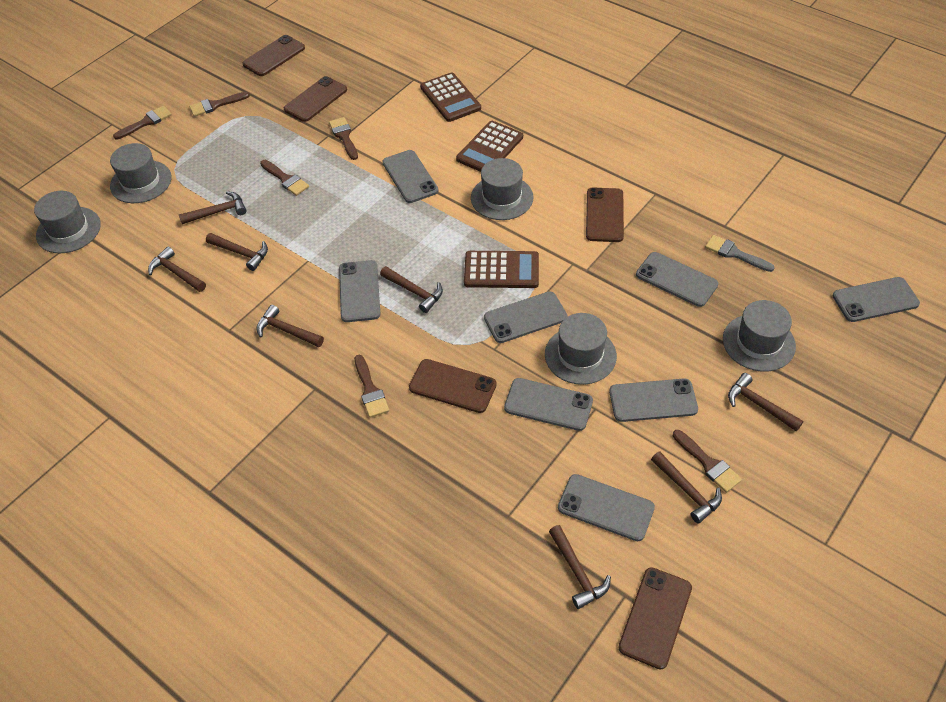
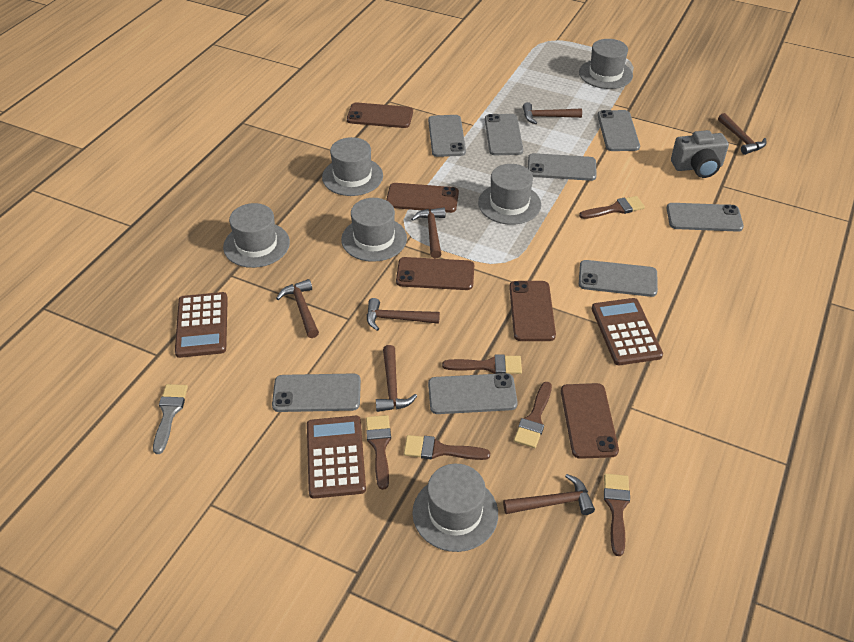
brown hammer: 8 -> 7
grey camera: 0 -> 1
grey hat: 5 -> 6

